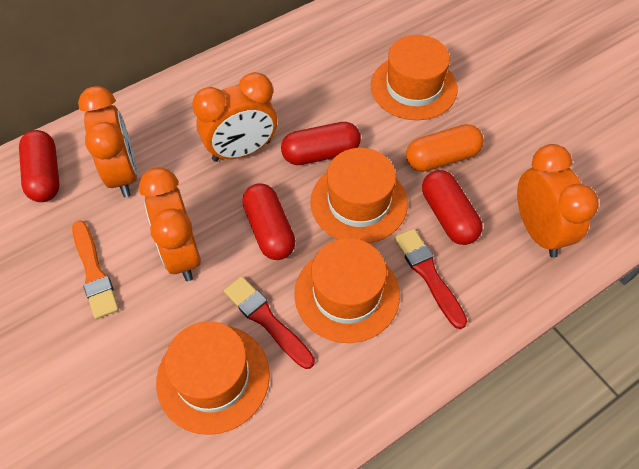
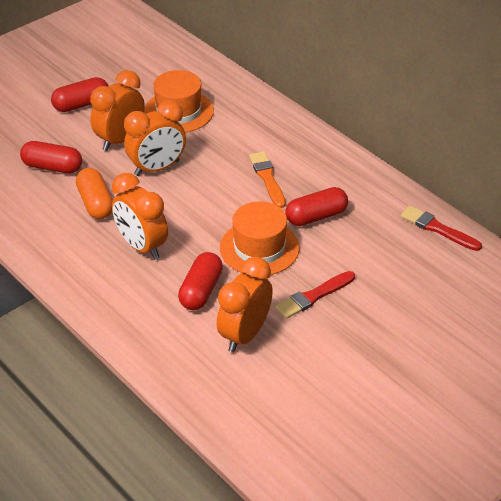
orange hat: 4 -> 2

